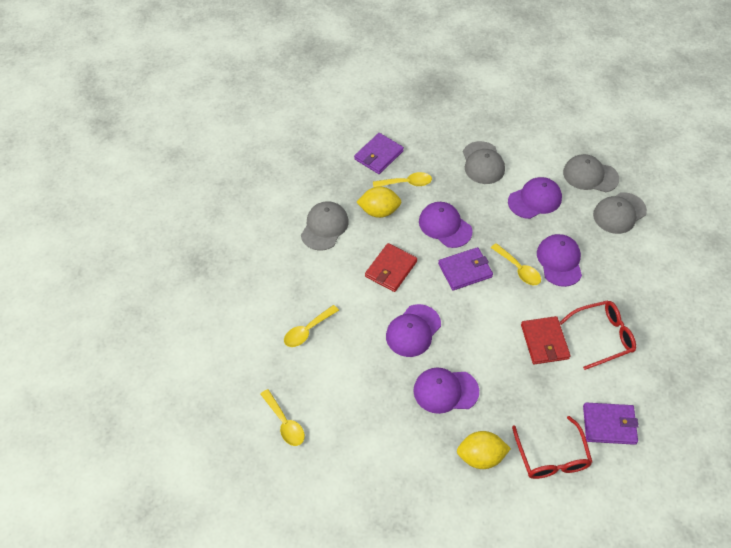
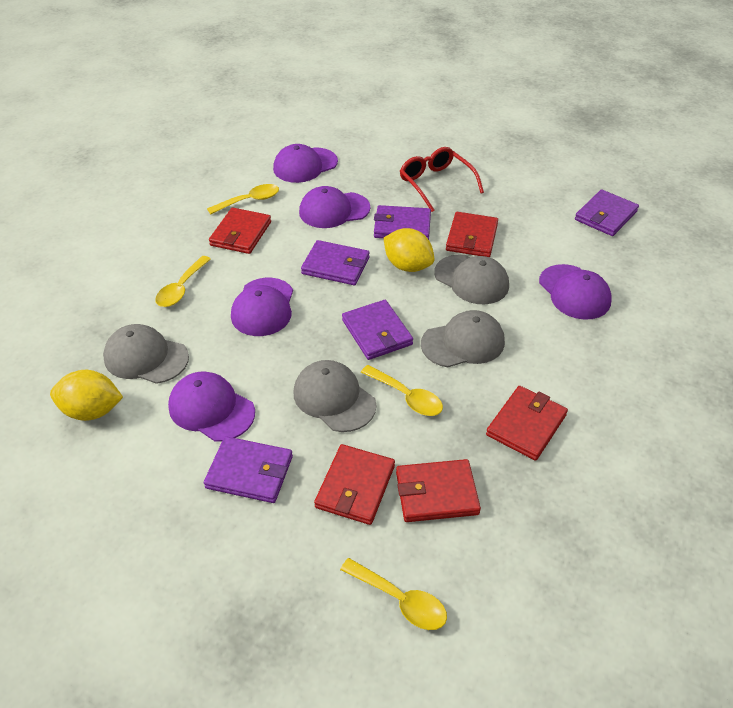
purple wallet: 3 -> 5
red glasses: 2 -> 1
red wallet: 2 -> 5

